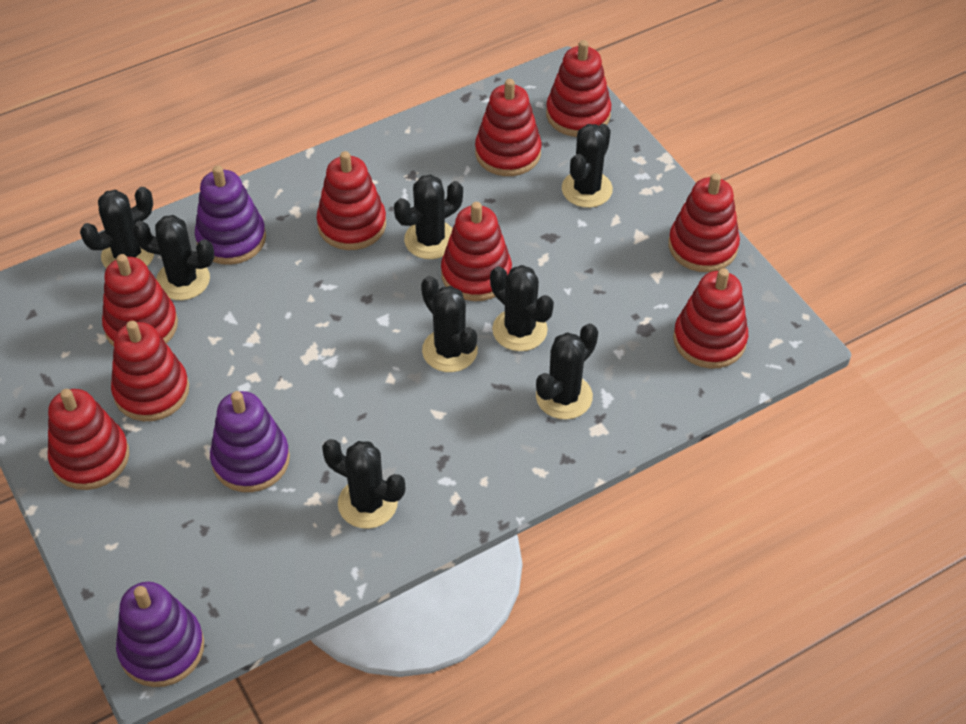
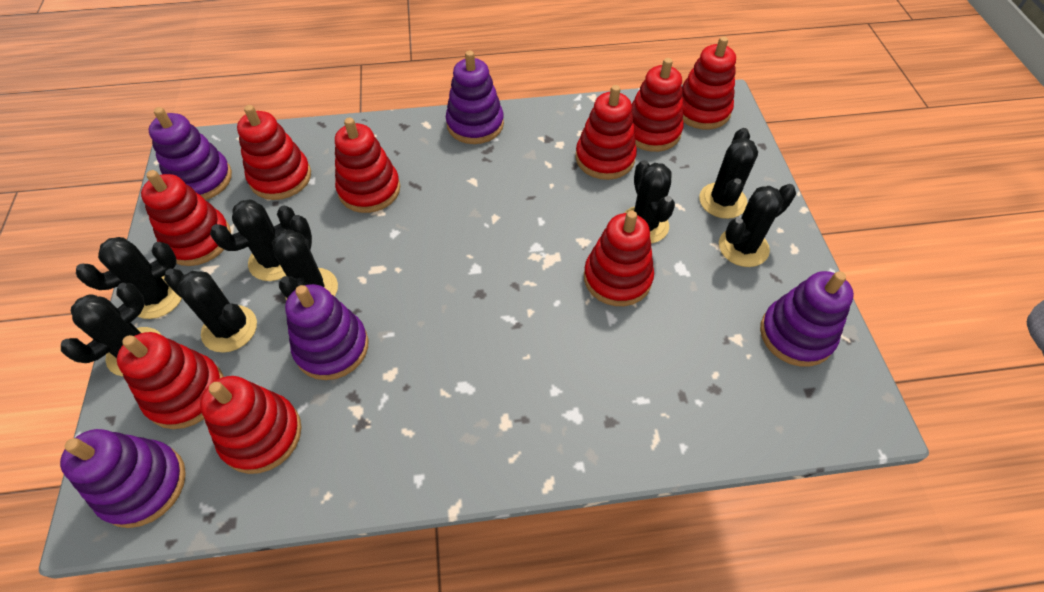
purple stacking toy: 3 -> 5

